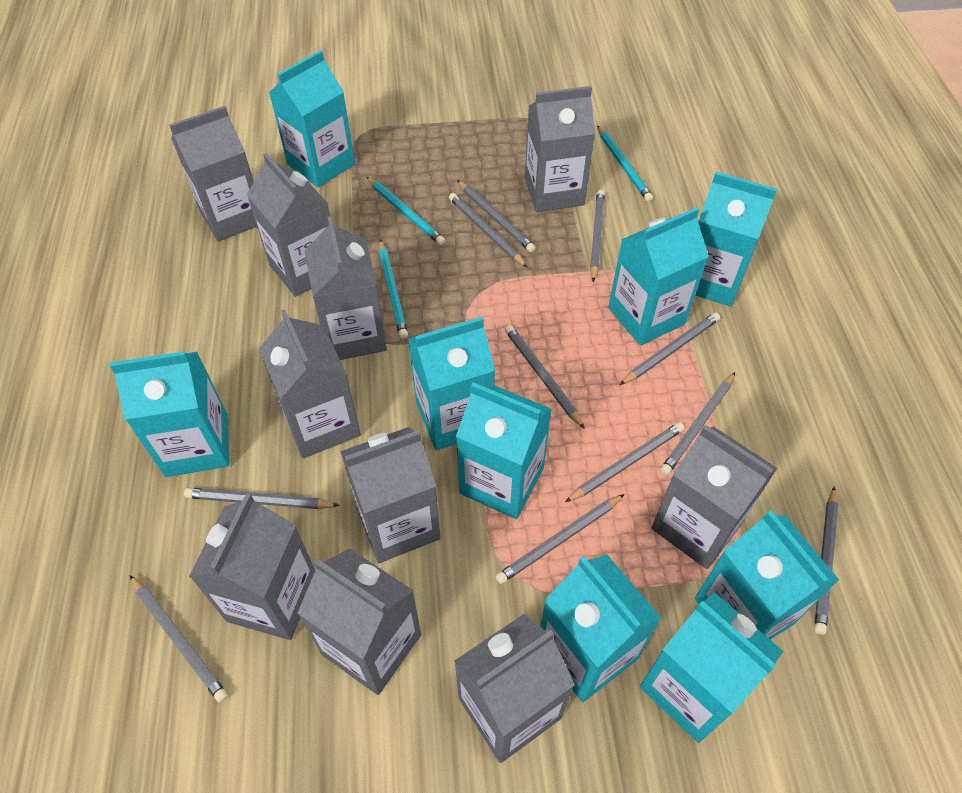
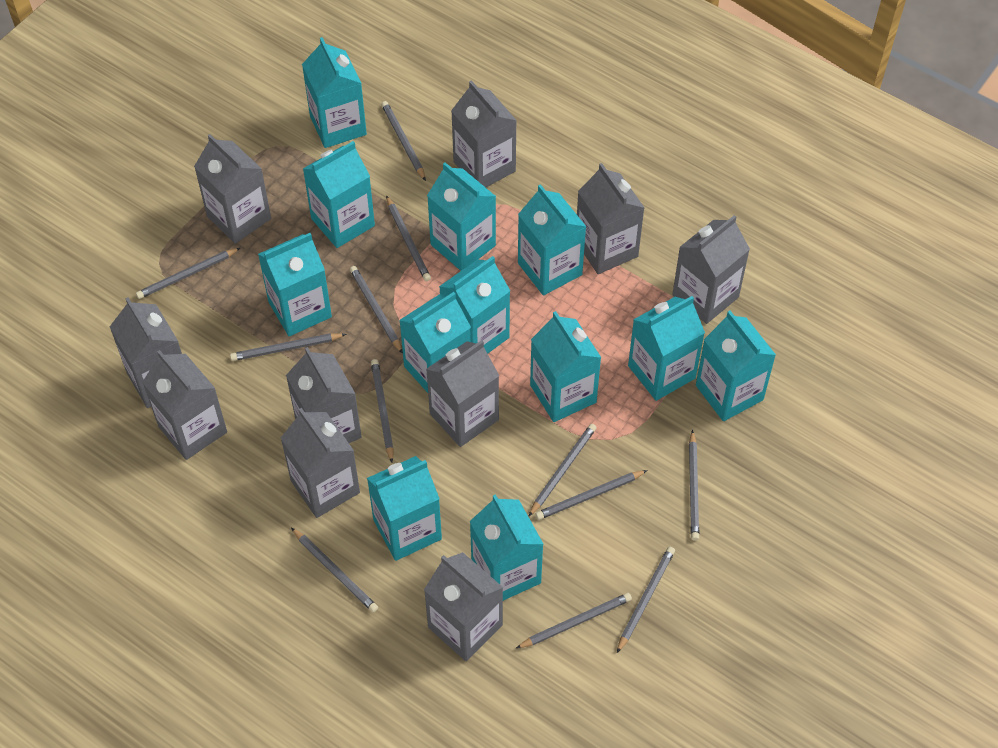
grey pencil: 11 -> 12
turquoise carton: 9 -> 12
turquoise pencil: 3 -> 0

